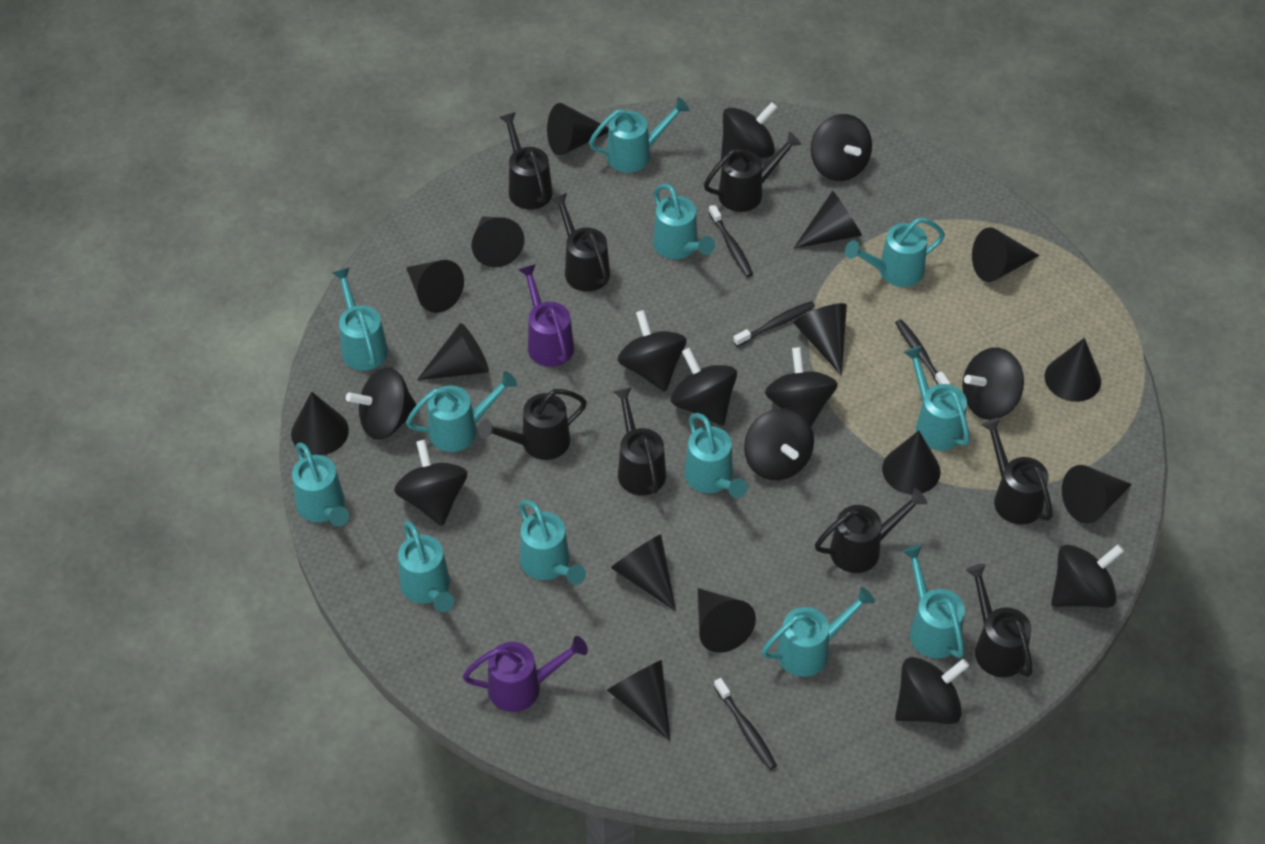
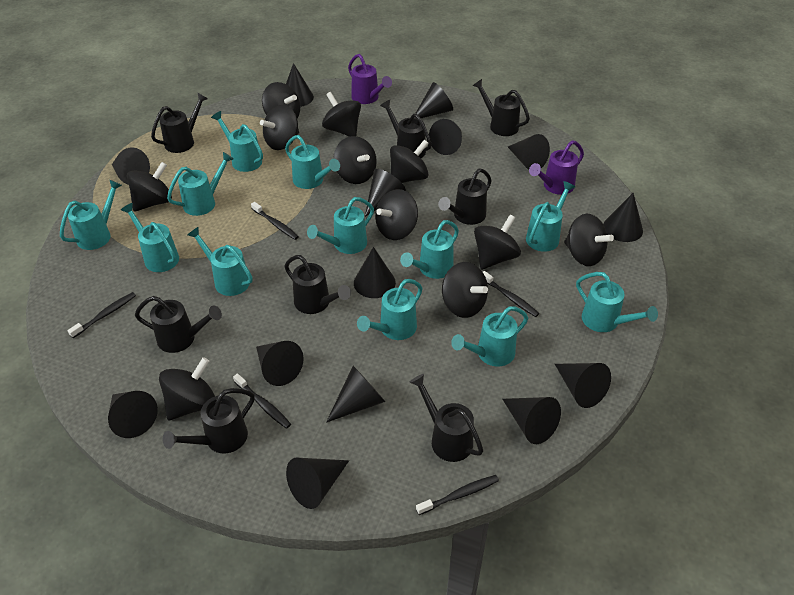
black toothbrush: 4 -> 5

